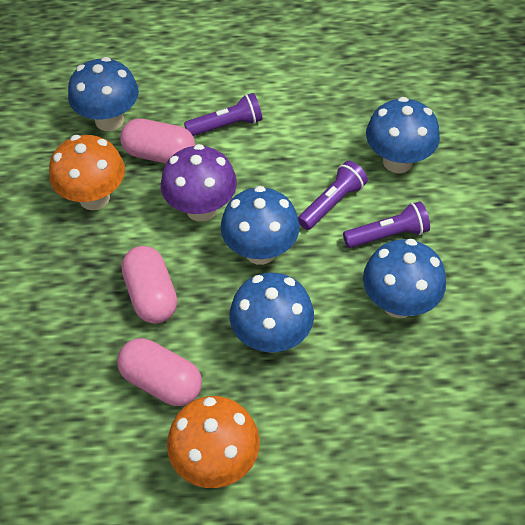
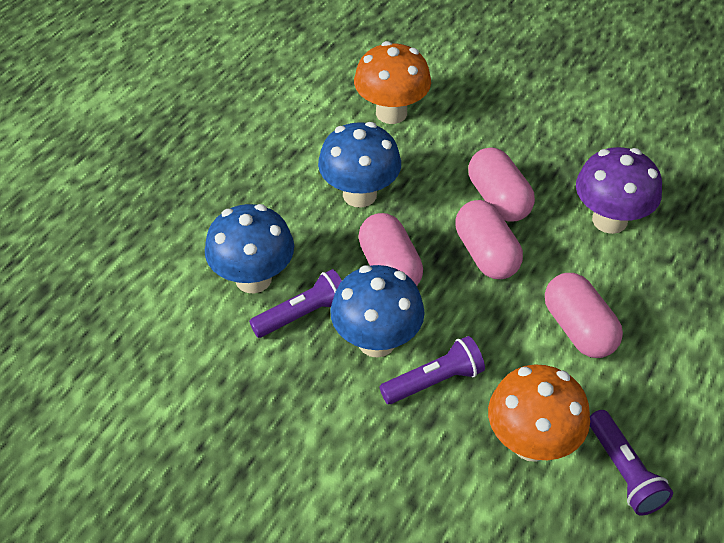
blue mushroom: 5 -> 3
pink capsule: 3 -> 4

